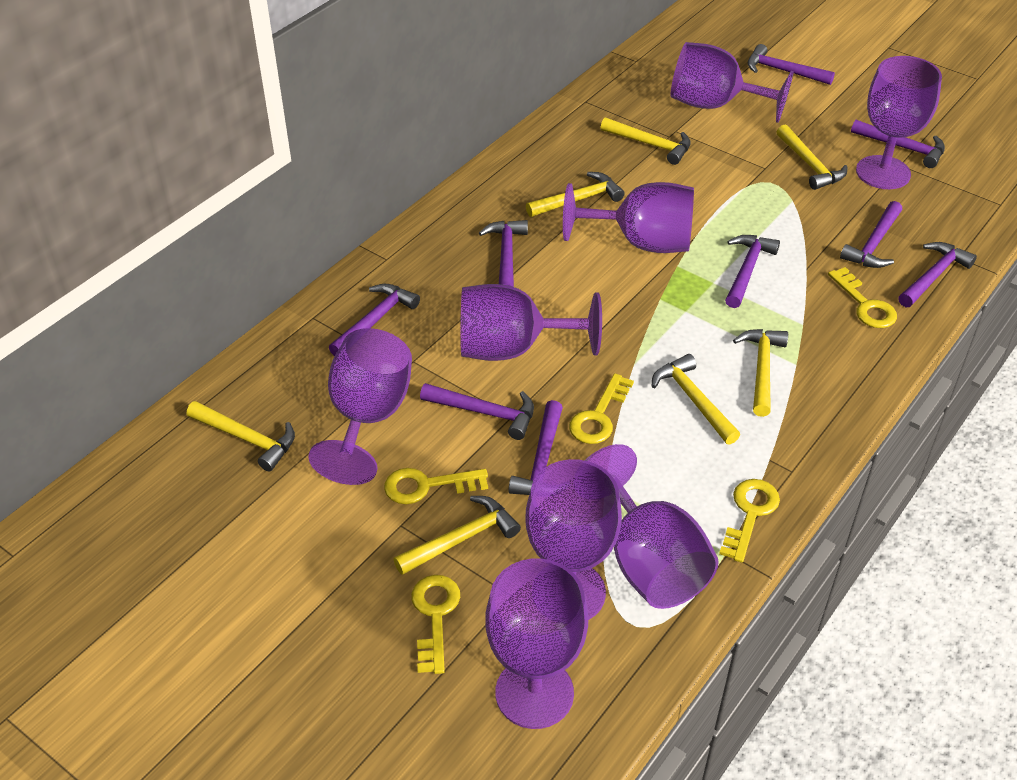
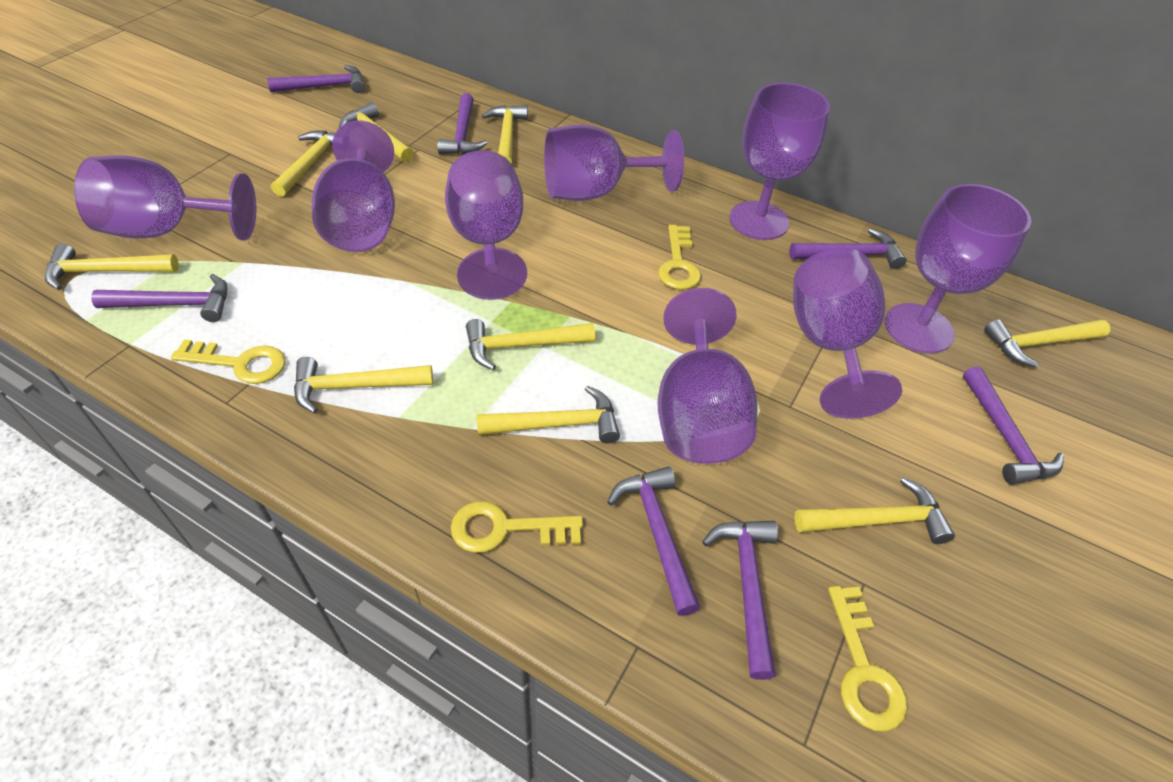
purple hammer: 9 -> 7
yellow hammer: 7 -> 9
yellow key: 5 -> 4

